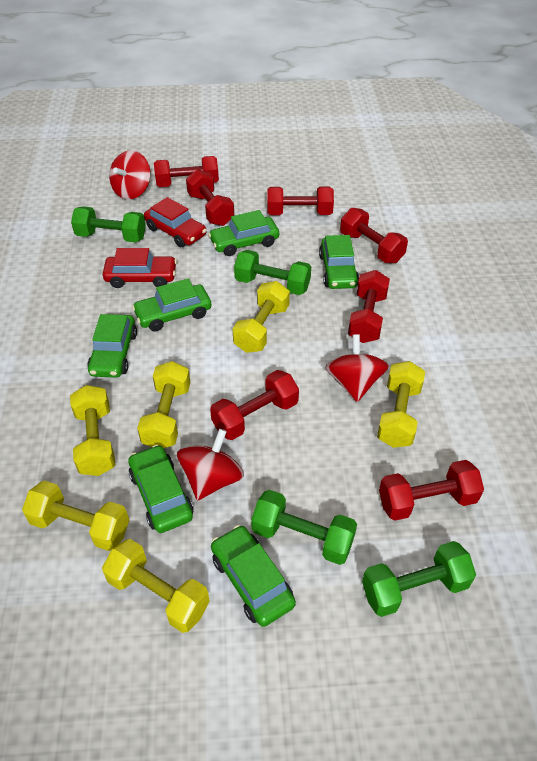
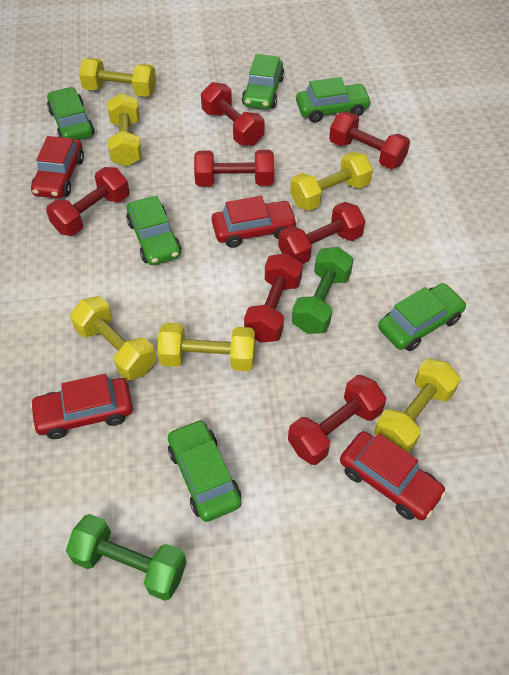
green dumbbell: 4 -> 2
red car: 2 -> 4
red spinning top: 3 -> 0

